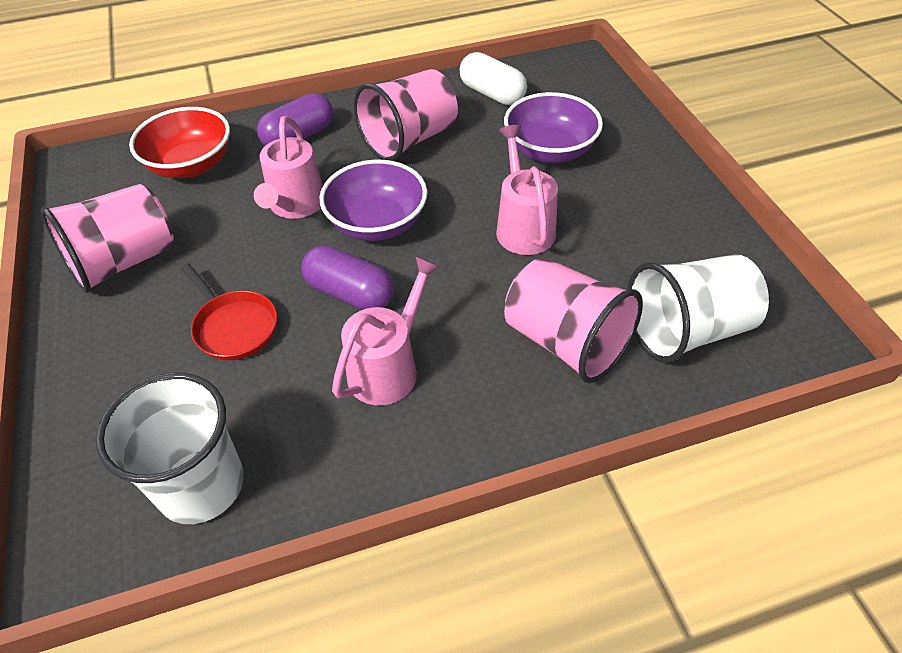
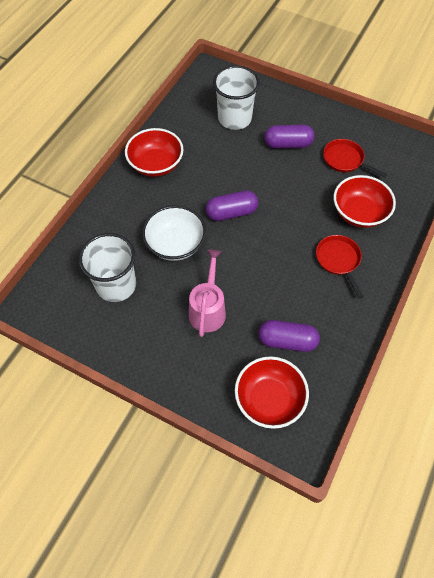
pink cup: 3 -> 0
pink watering can: 3 -> 1
purple bowl: 2 -> 0
purple capsule: 2 -> 3
red bowl: 1 -> 3
red pan: 1 -> 2
white bowl: 0 -> 1
white capsule: 1 -> 0

